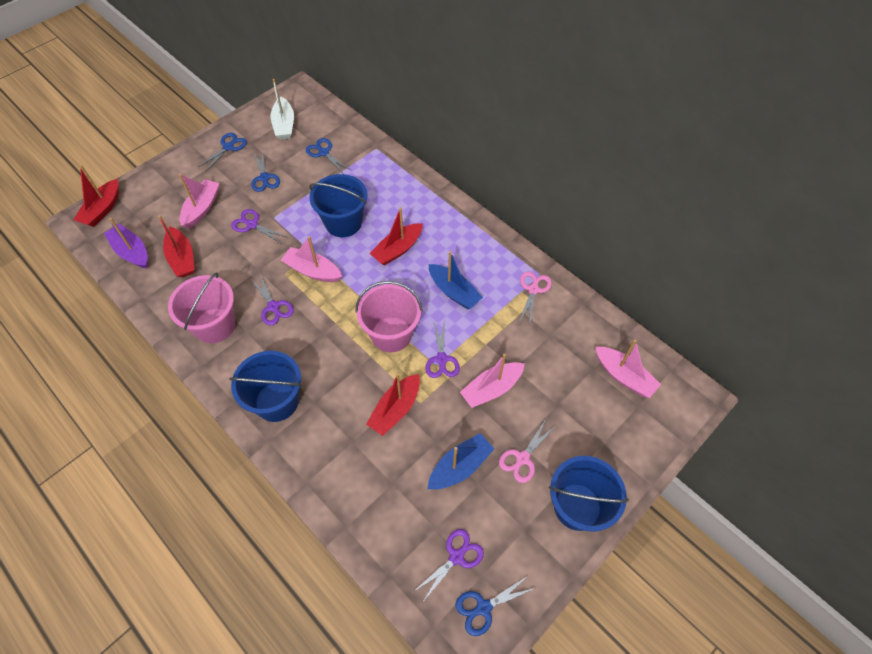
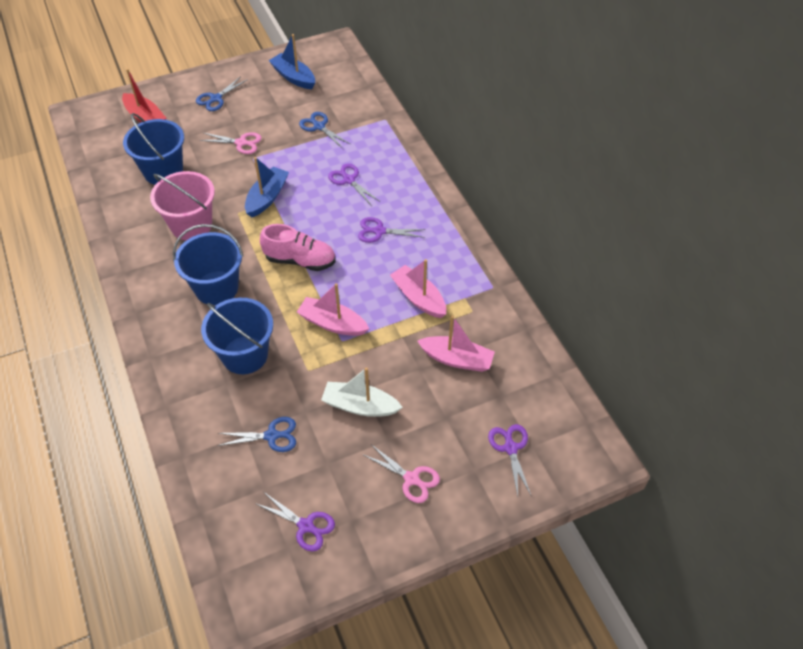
blue scissors: 4 -> 3
pink boat: 4 -> 3
pink bucket: 2 -> 1
pink shoe: 0 -> 1
purple boat: 1 -> 0
red boat: 4 -> 1

